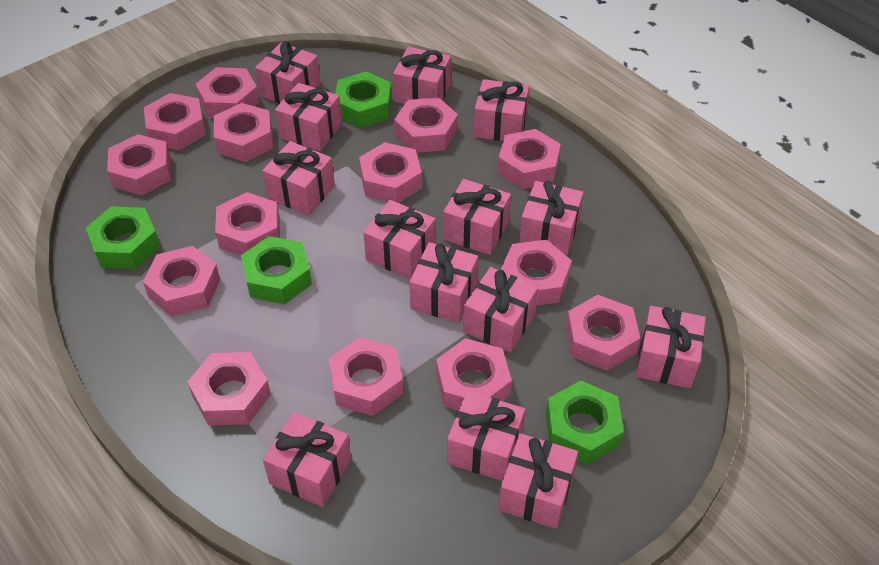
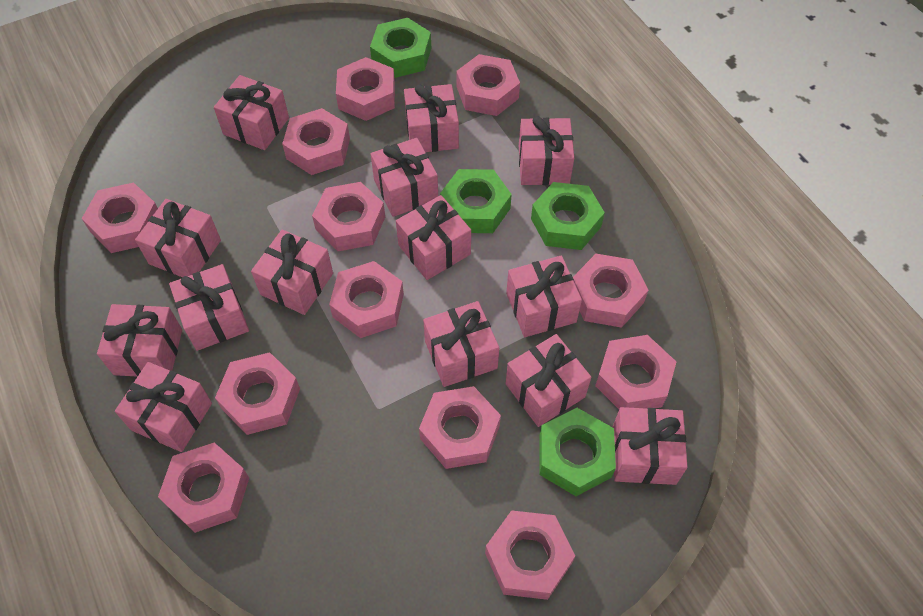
pink nut: 14 -> 12

